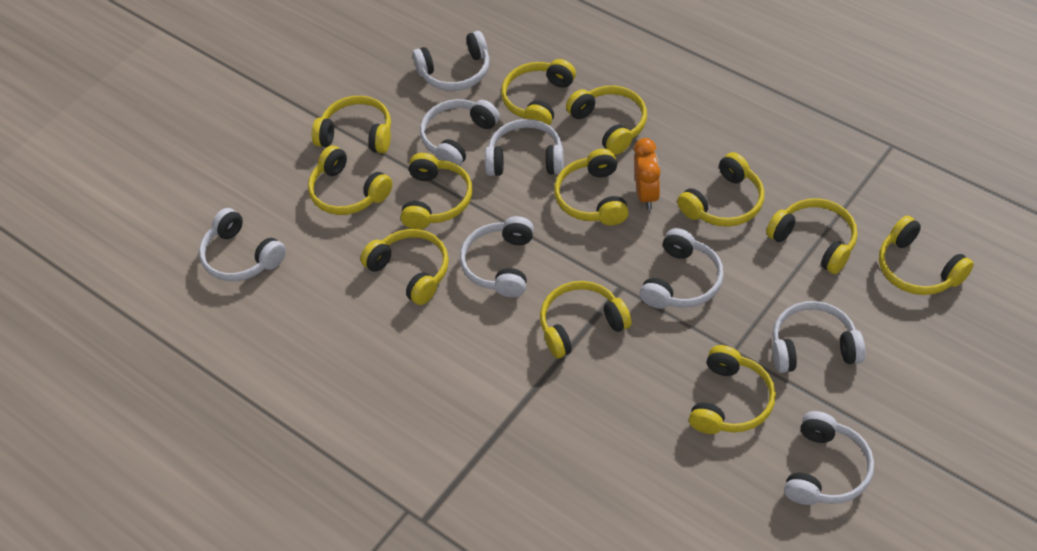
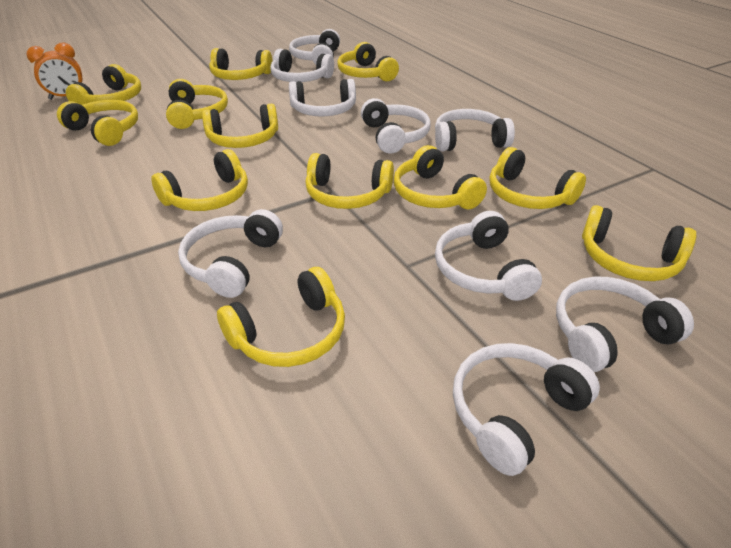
white headphones: 8 -> 9

